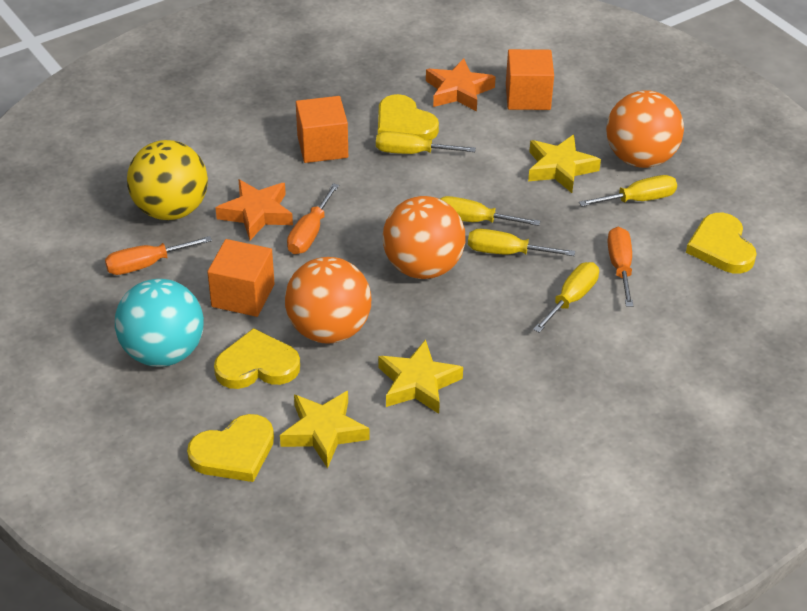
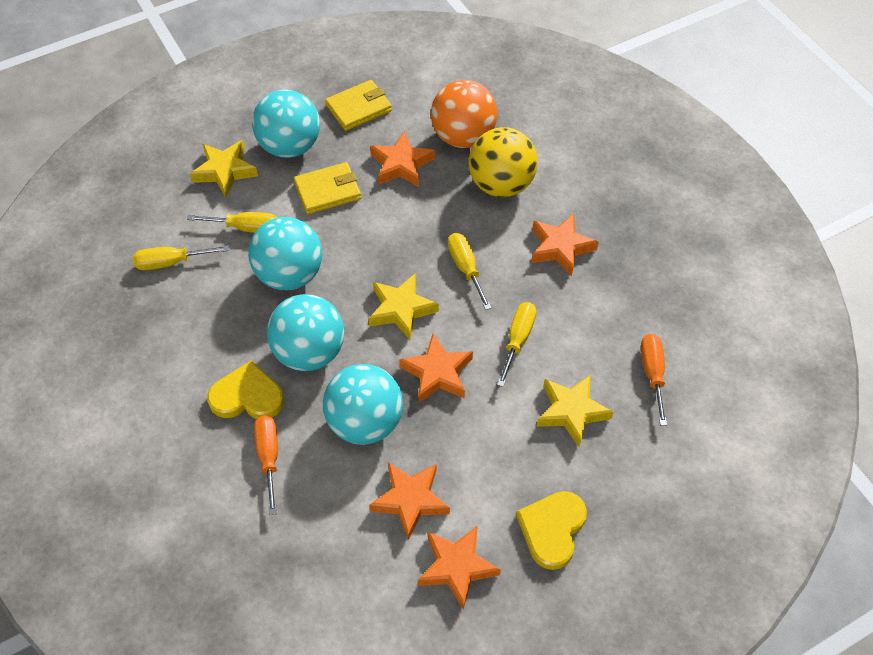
orange ball: 3 -> 1
orange cube: 3 -> 0
orange screwdriver: 3 -> 2
orange star: 2 -> 5
turquoise ball: 1 -> 4
yellow heart: 4 -> 2
yellow screwdriver: 5 -> 4
yellow wallet: 0 -> 2

